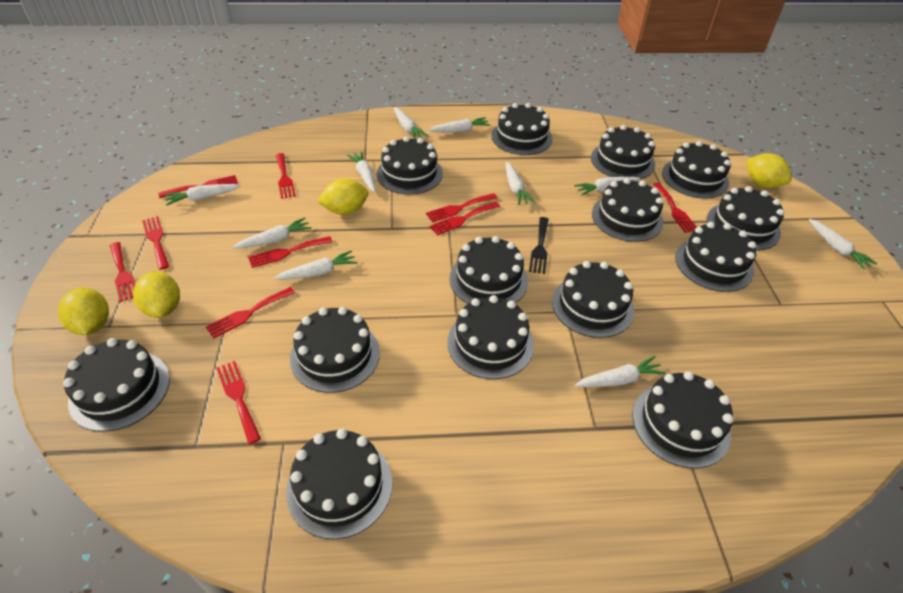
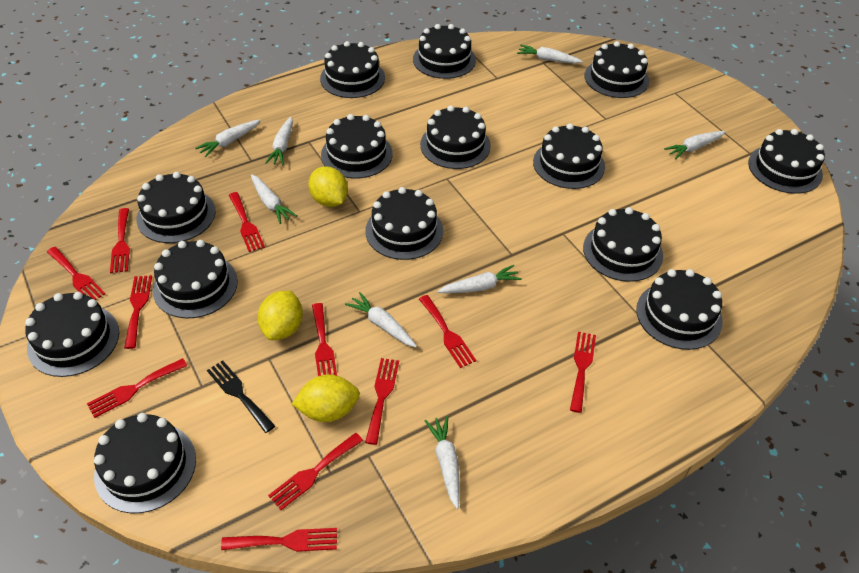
red fork: 10 -> 11
white carrot: 10 -> 8
yellow lemon: 4 -> 3

